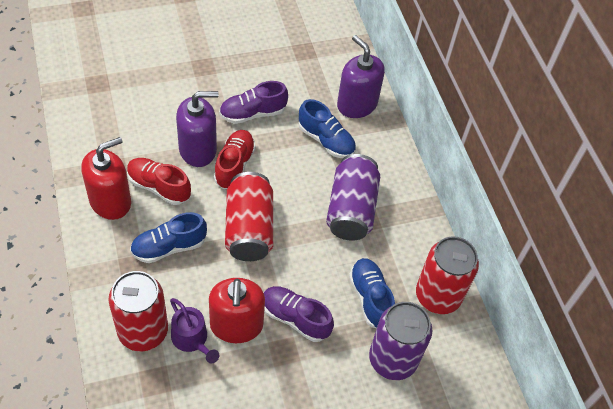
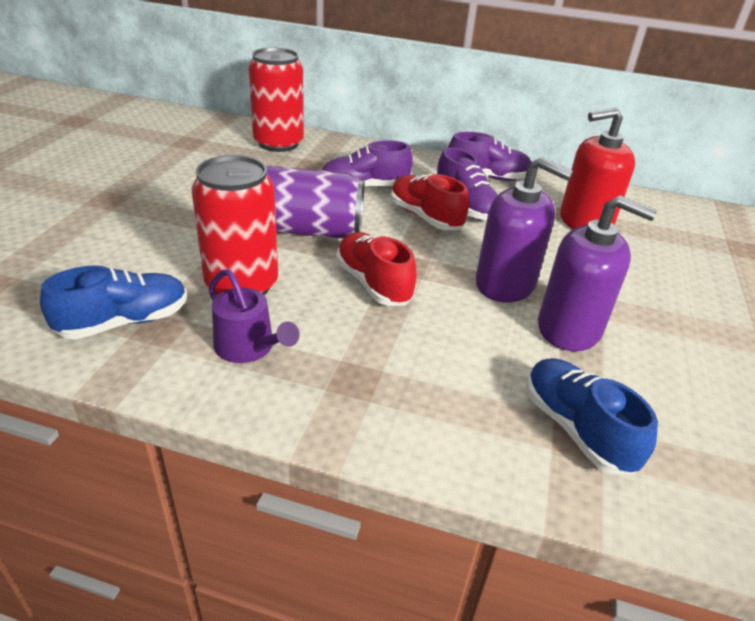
blue shoe: 3 -> 2
purple can: 2 -> 1
purple shoe: 2 -> 3
red can: 3 -> 2
red soap dispenser: 2 -> 1

